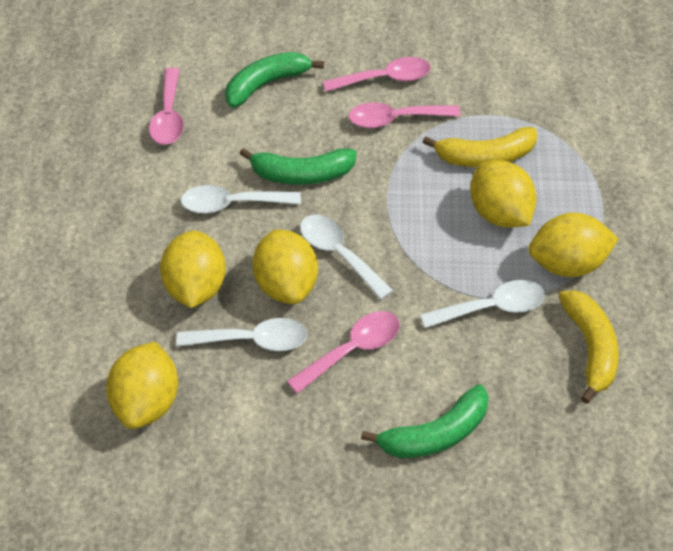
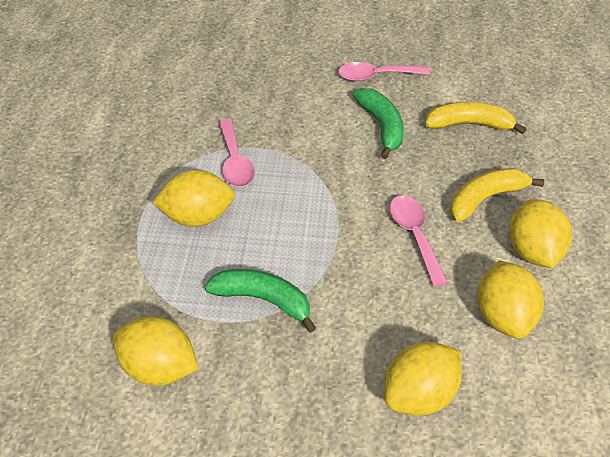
green banana: 3 -> 2
pink spoon: 4 -> 3
white spoon: 4 -> 0

